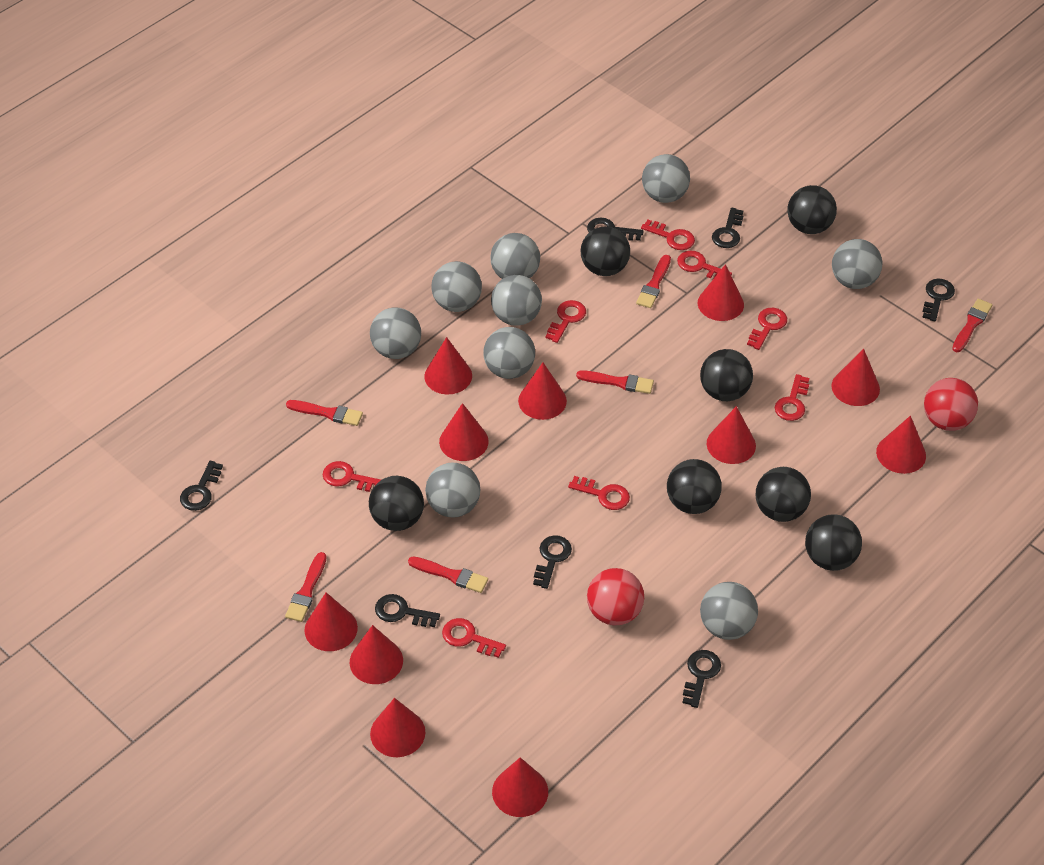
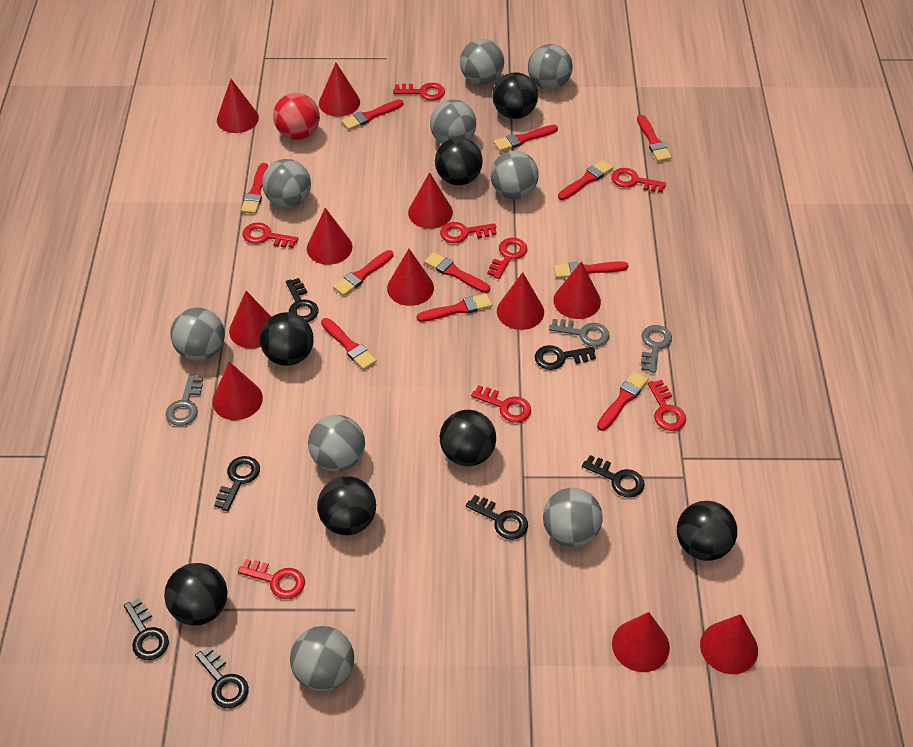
grey key: 0 -> 3
red ball: 2 -> 1
red brush: 6 -> 11

